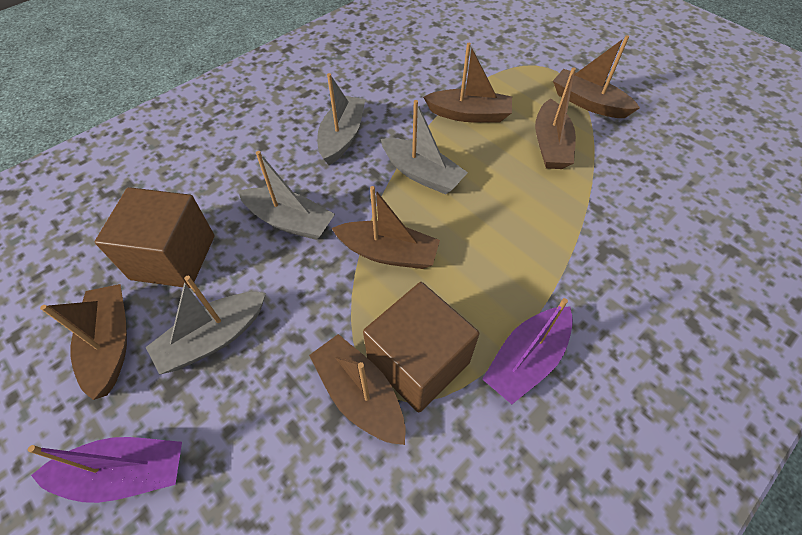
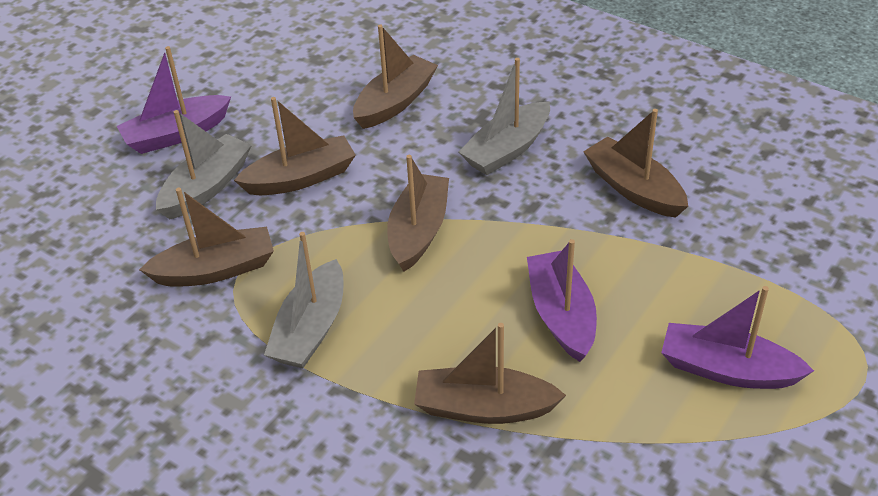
brown cube: 2 -> 0
grey boat: 4 -> 3
purple boat: 2 -> 3

